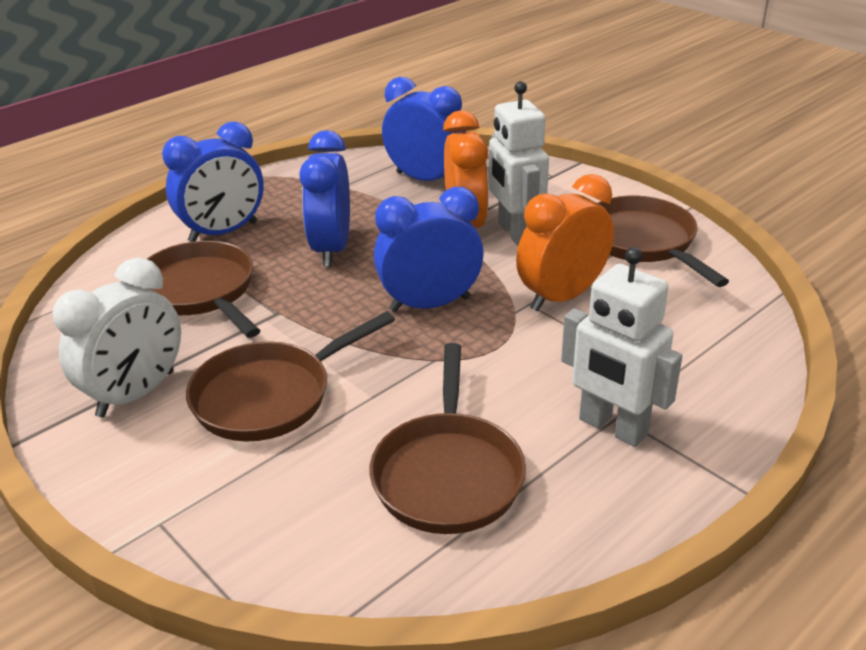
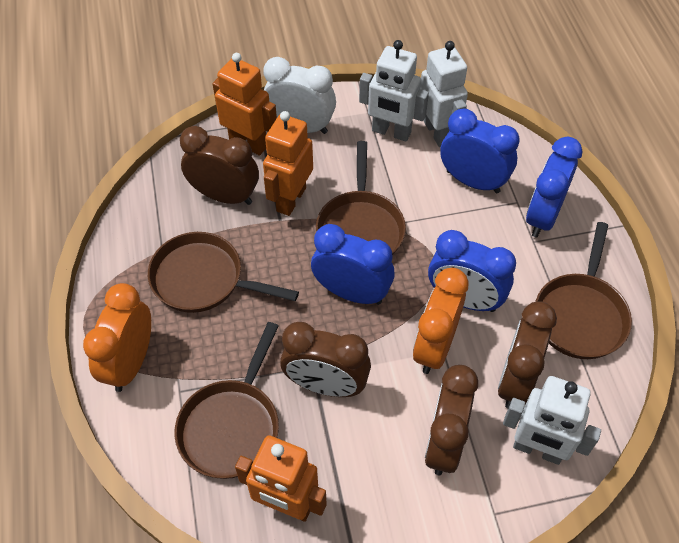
brown clock: 0 -> 4
orange robot: 0 -> 3
white robot: 2 -> 3

